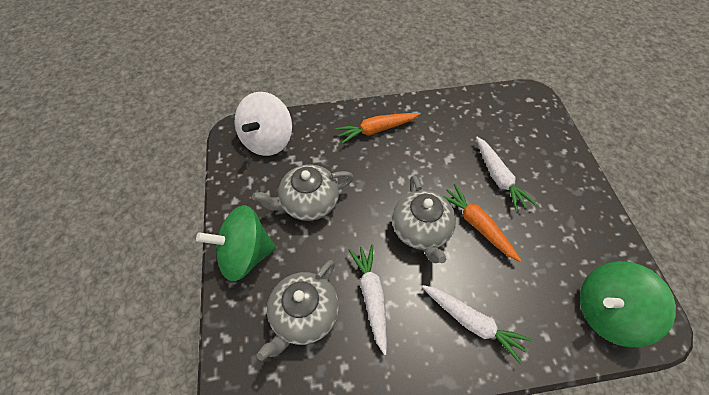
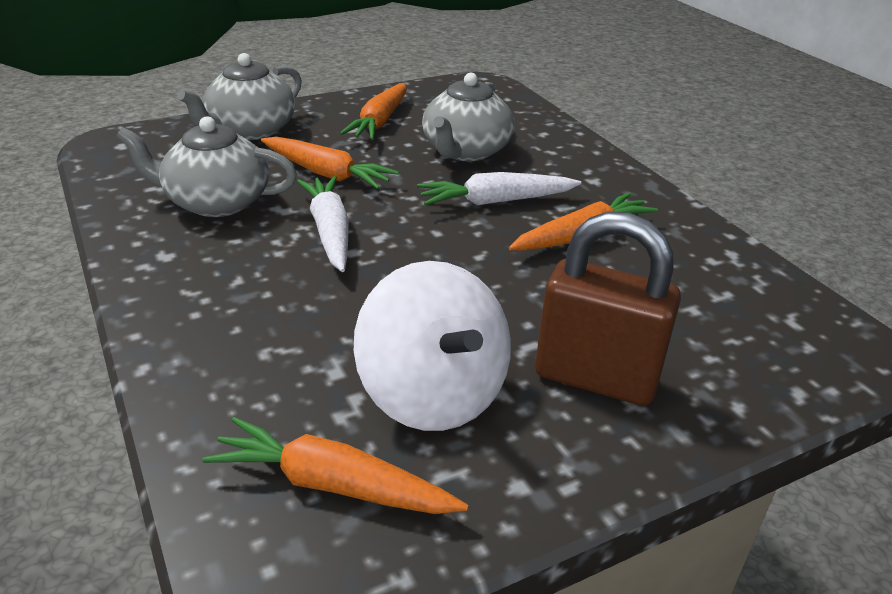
brown padlock: 0 -> 1
green spinning top: 2 -> 0
orange carrot: 2 -> 4
white carrot: 3 -> 2

